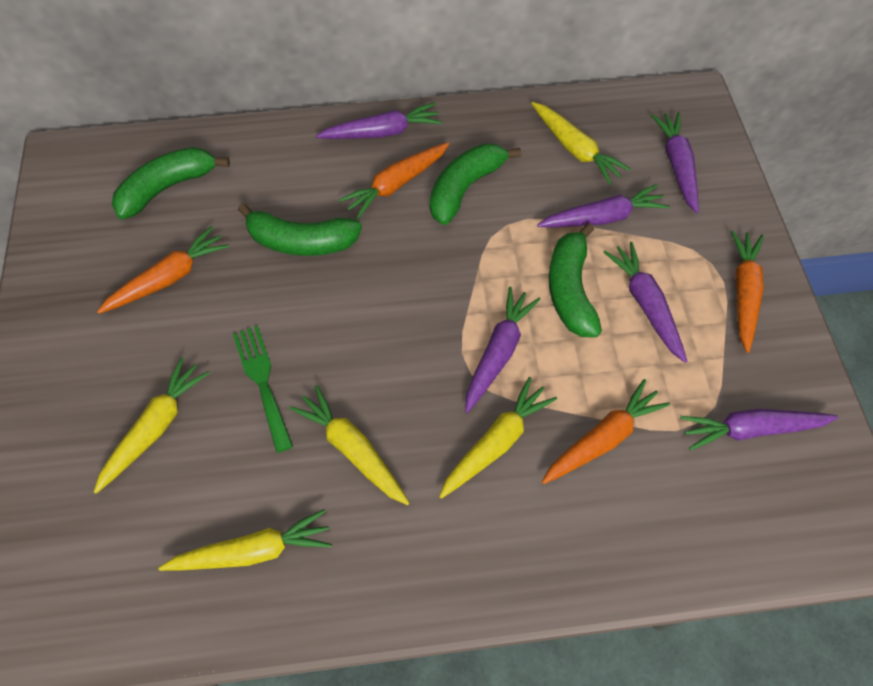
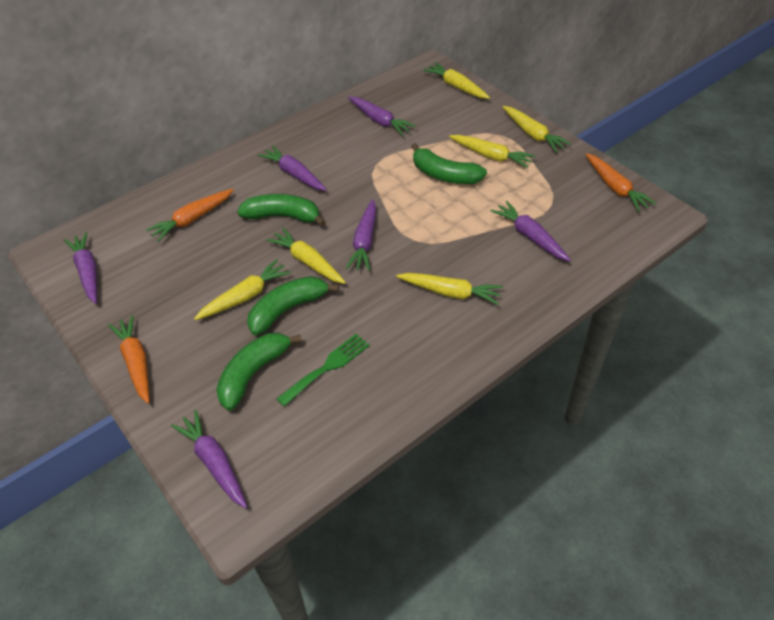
orange carrot: 4 -> 3
yellow carrot: 5 -> 6

